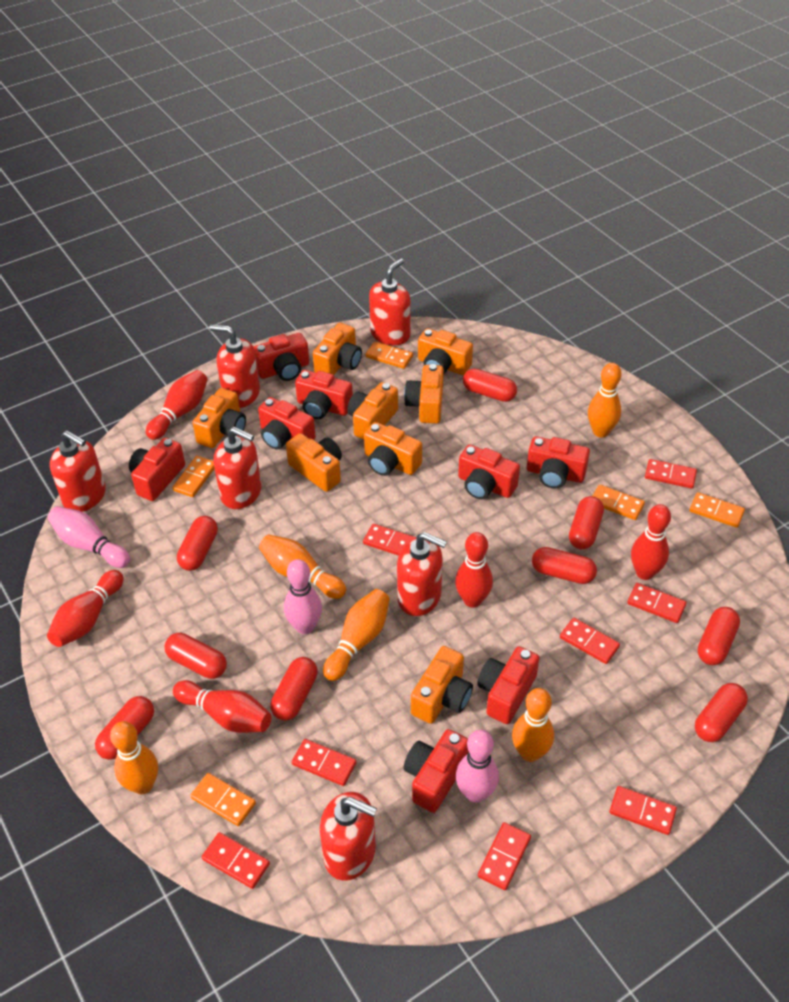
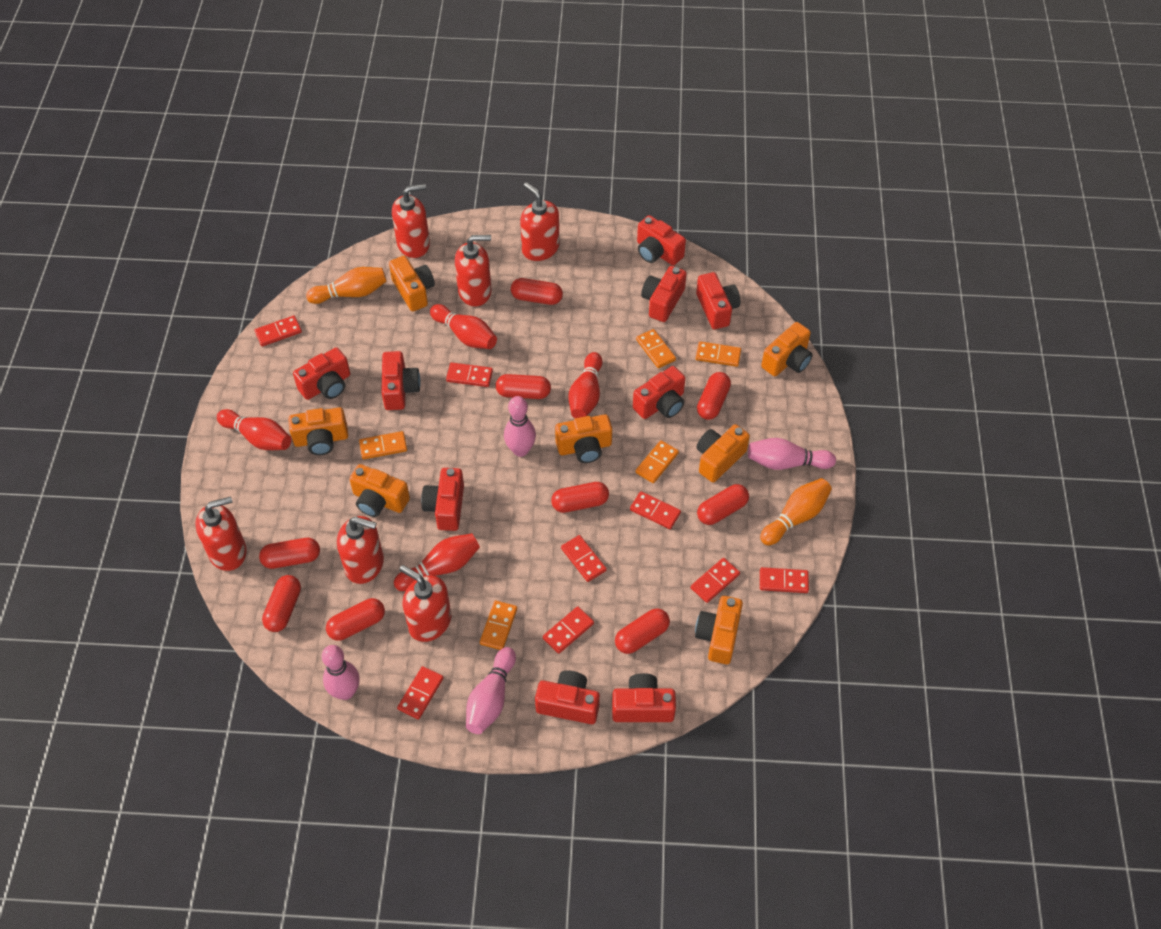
orange bowling pin: 5 -> 2
orange camera: 8 -> 7
pink bowling pin: 3 -> 4
red bowling pin: 5 -> 4
red camera: 8 -> 9

